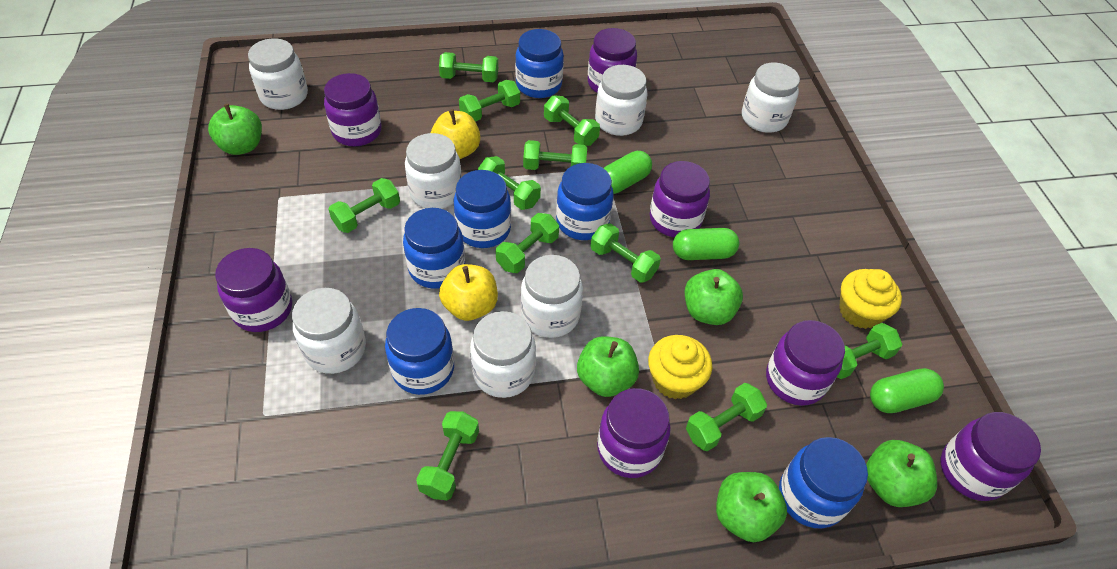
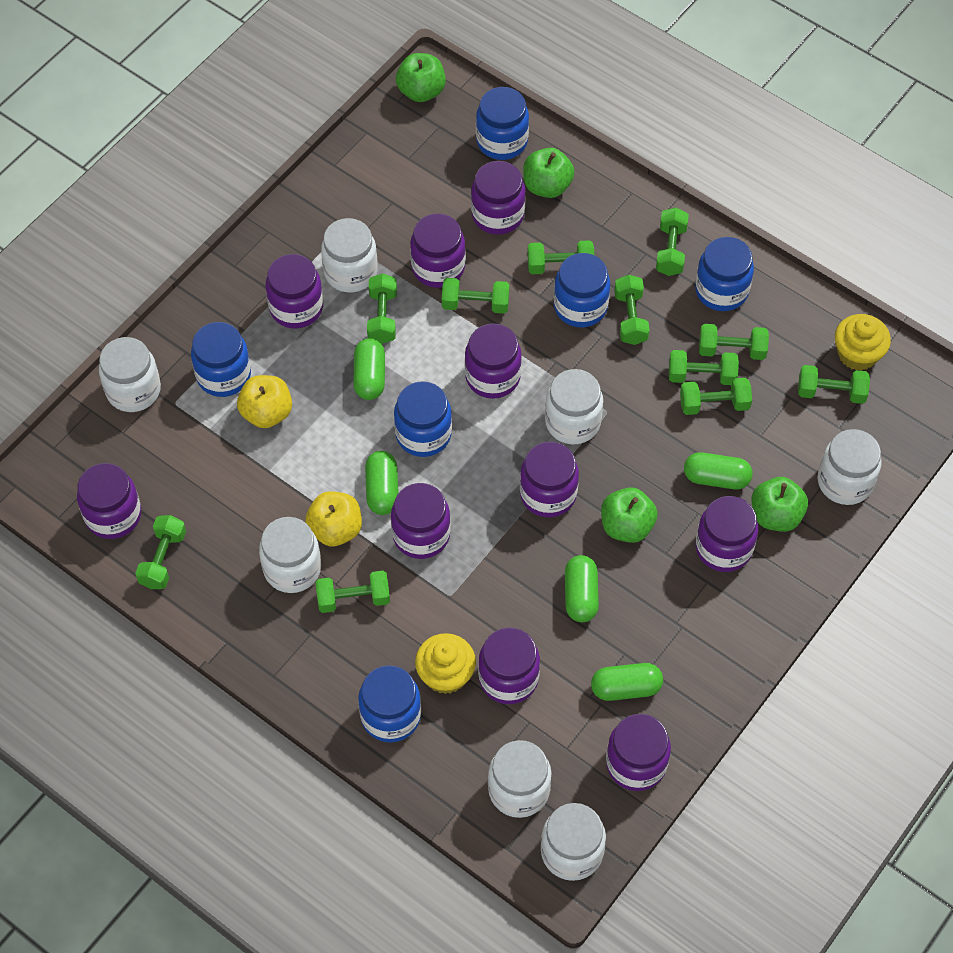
green apple: 5 -> 4
green capsule: 3 -> 5
purple jar: 7 -> 10

